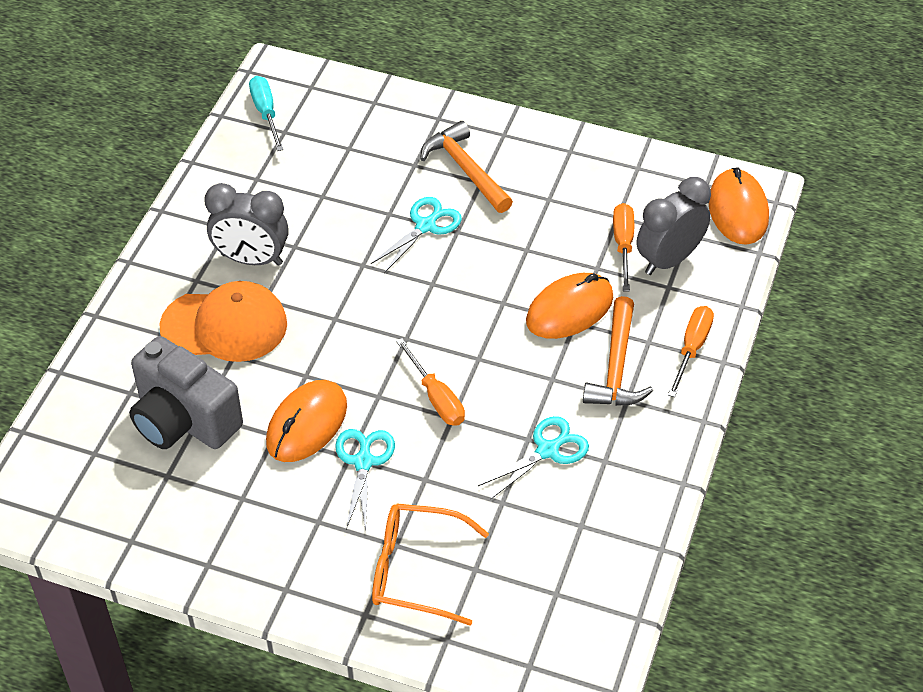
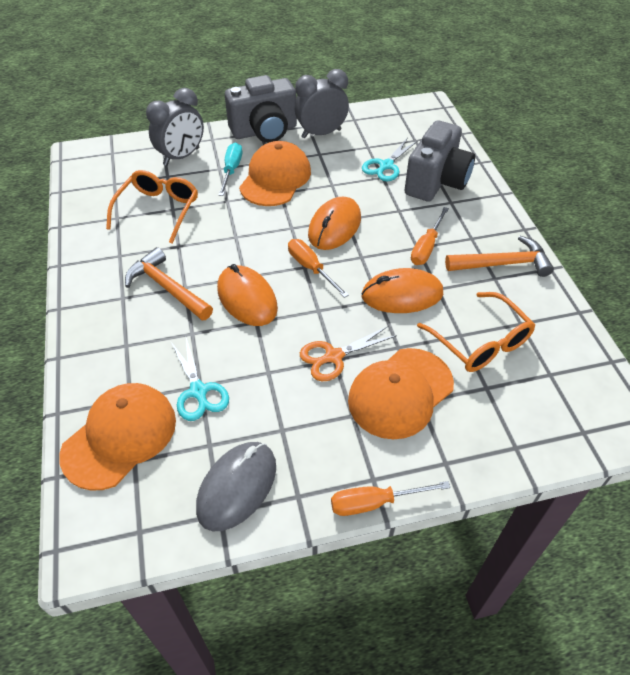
grey camera: 1 -> 2
grey mouse: 0 -> 1
orange cap: 1 -> 3
orange glasses: 1 -> 2
orange scissors: 0 -> 1
turquoise scissors: 3 -> 2

